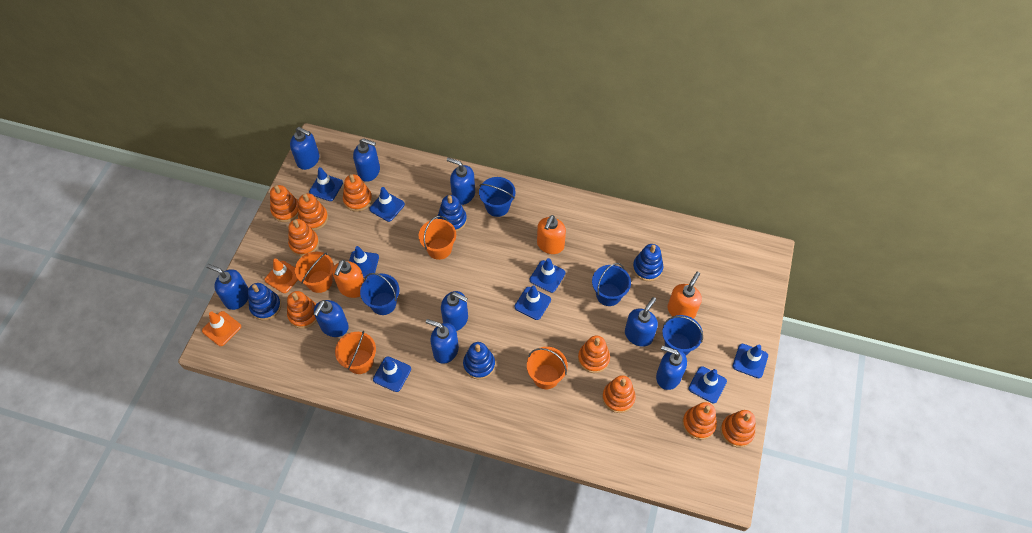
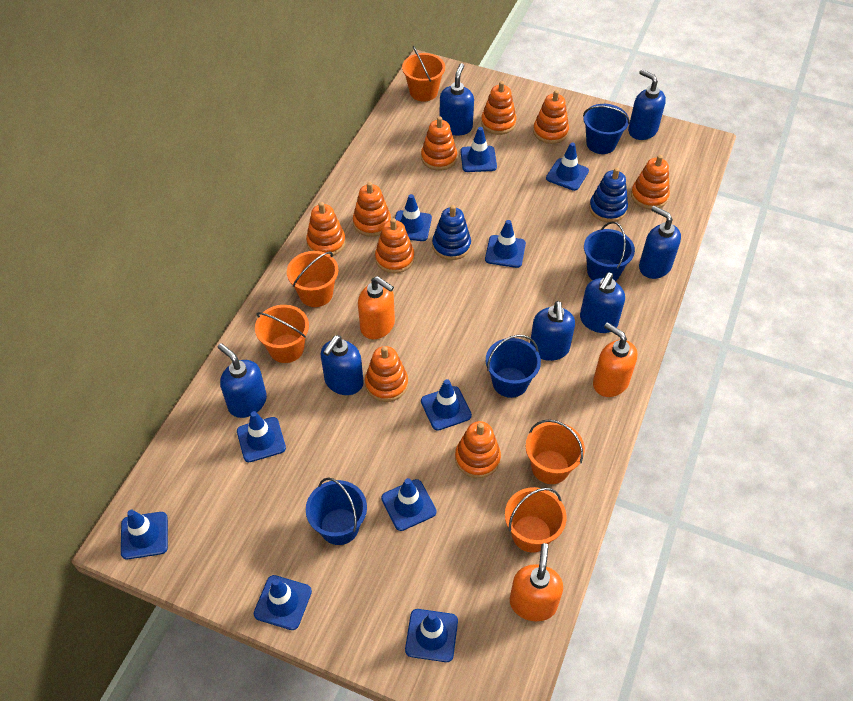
blue soap dispenser: 9 -> 7
blue stacking toy: 4 -> 2
blue traffic cone: 8 -> 10
orange bucket: 4 -> 5
orange traffic cone: 2 -> 0

